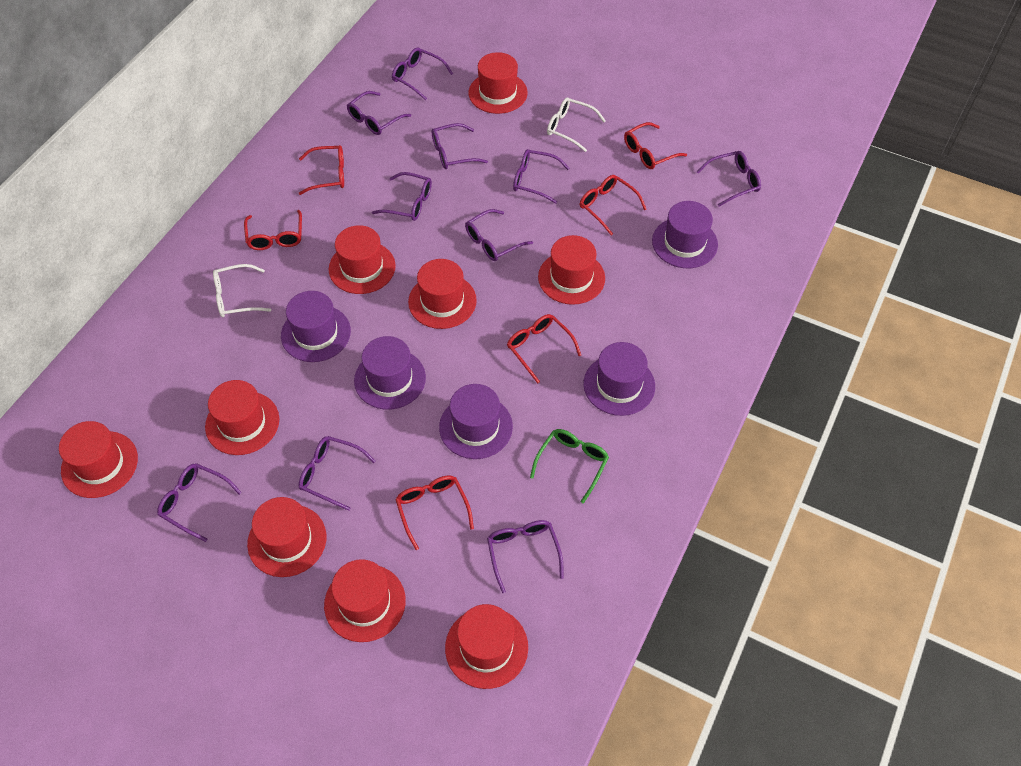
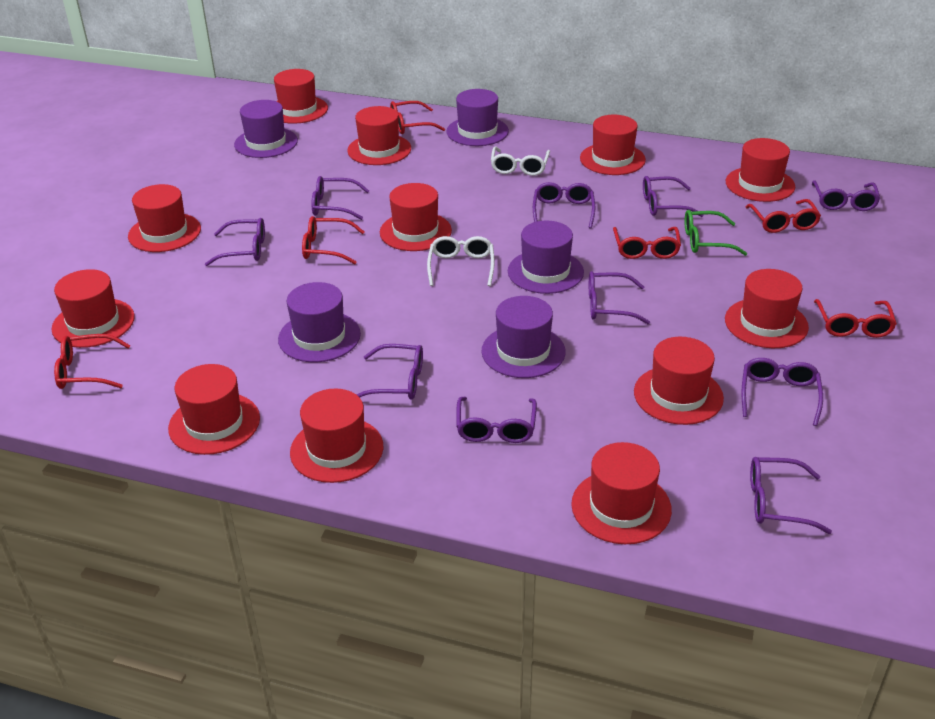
red hat: 9 -> 12

